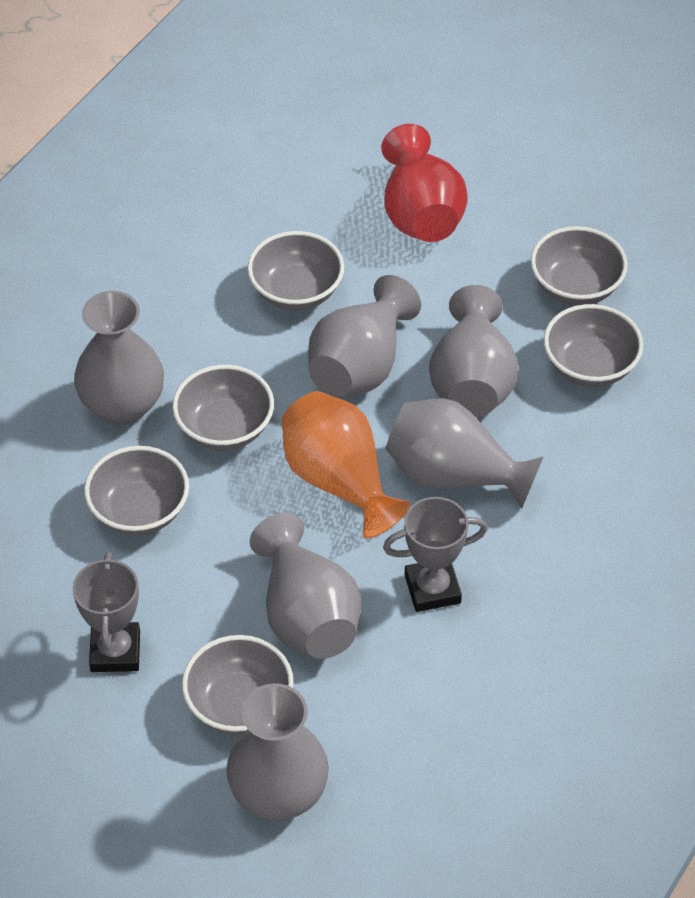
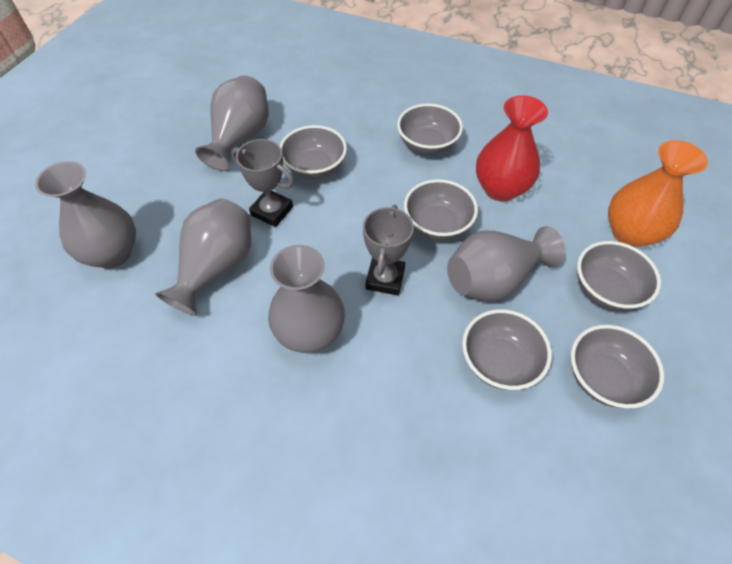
grey vase: 6 -> 5

